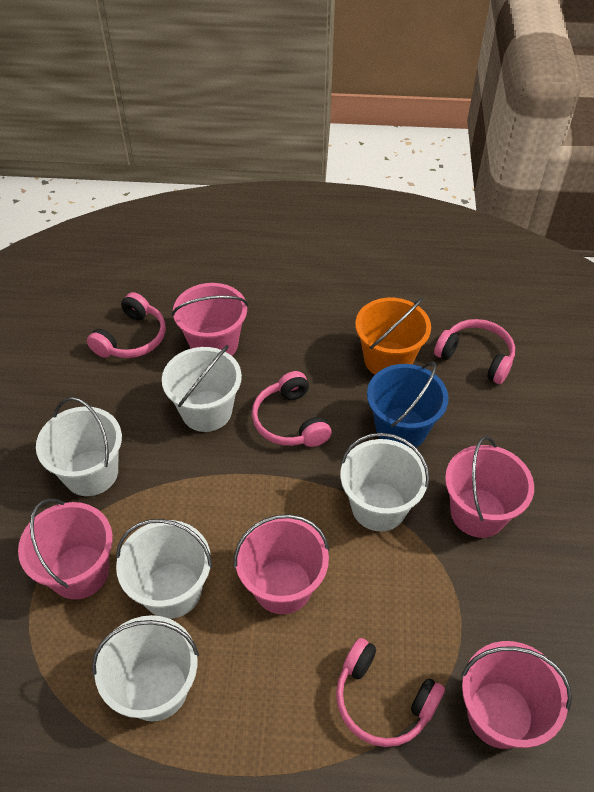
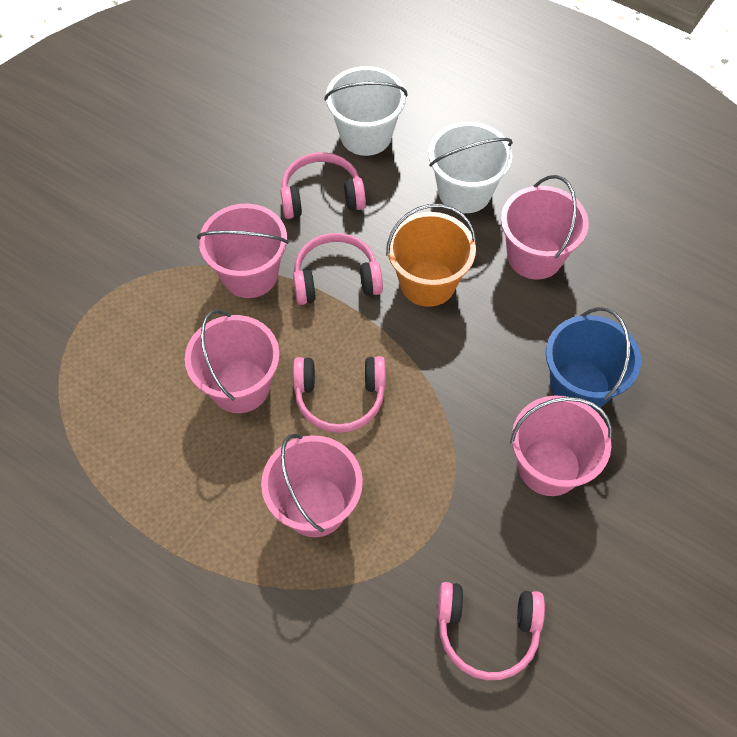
white bucket: 5 -> 2

